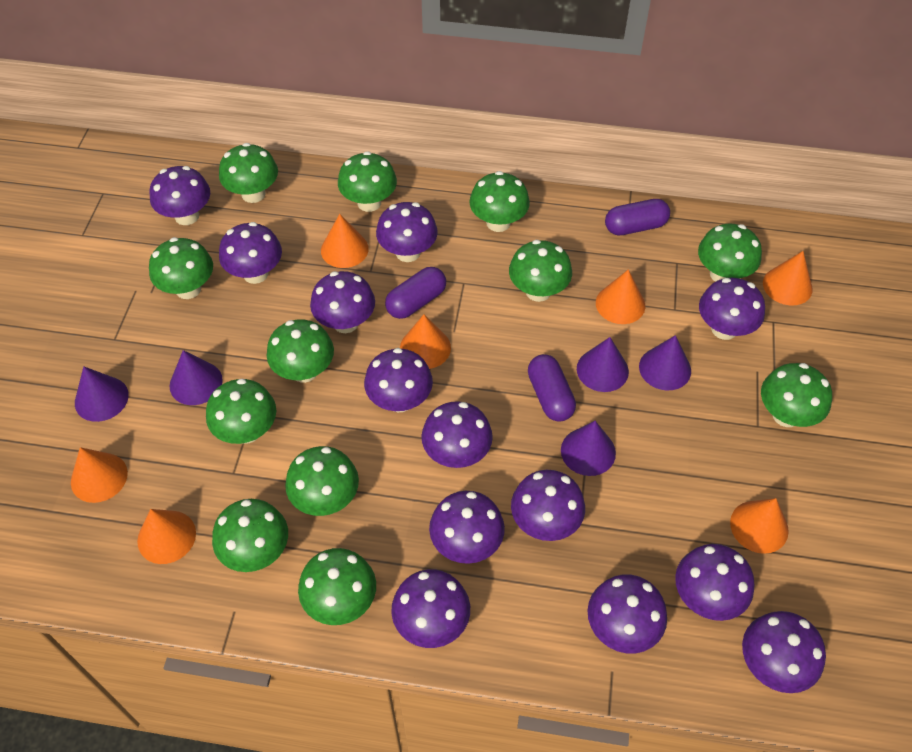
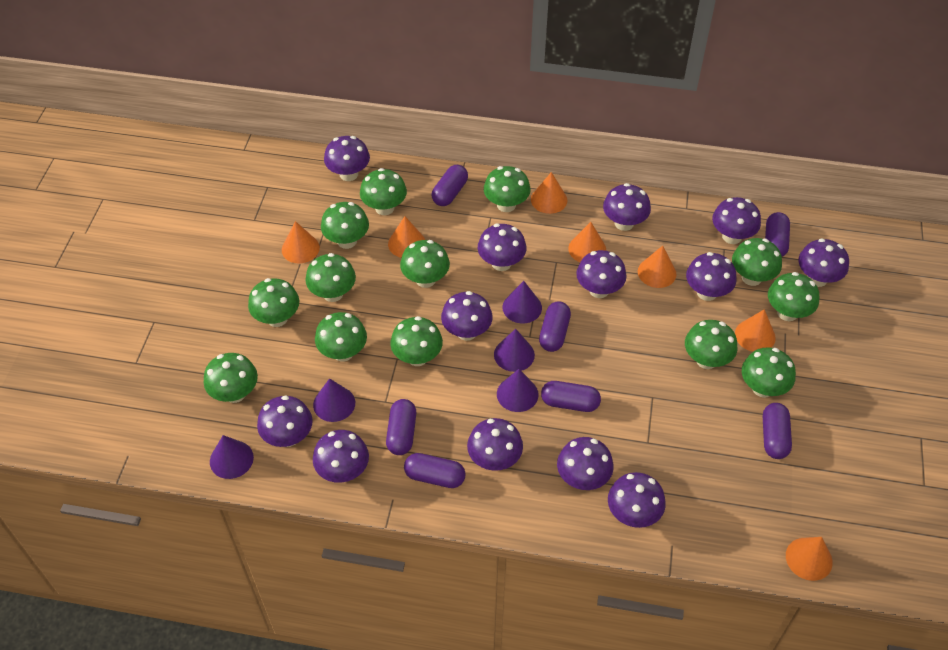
green mushroom: 12 -> 13
purple capsule: 3 -> 7

